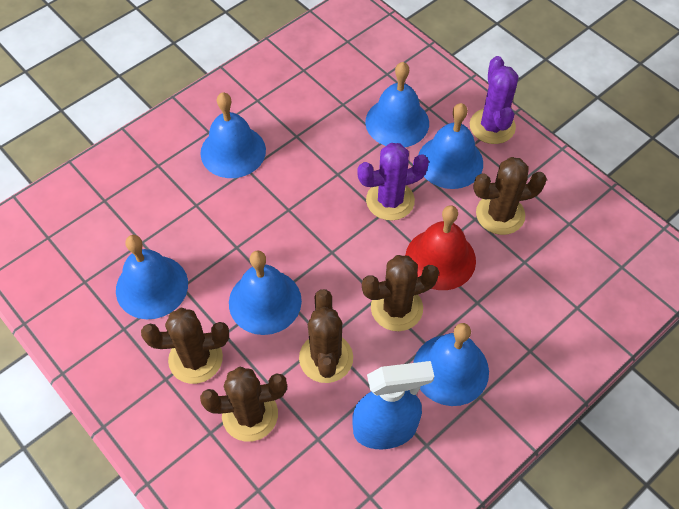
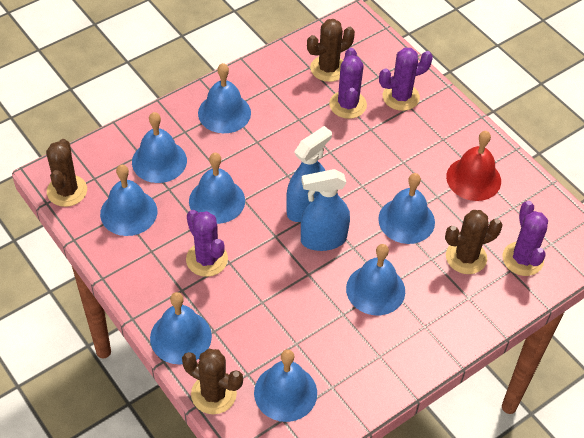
blue bell: 6 -> 8
blue spray bottle: 1 -> 2
brown cactus: 5 -> 4
purple cactus: 2 -> 4

